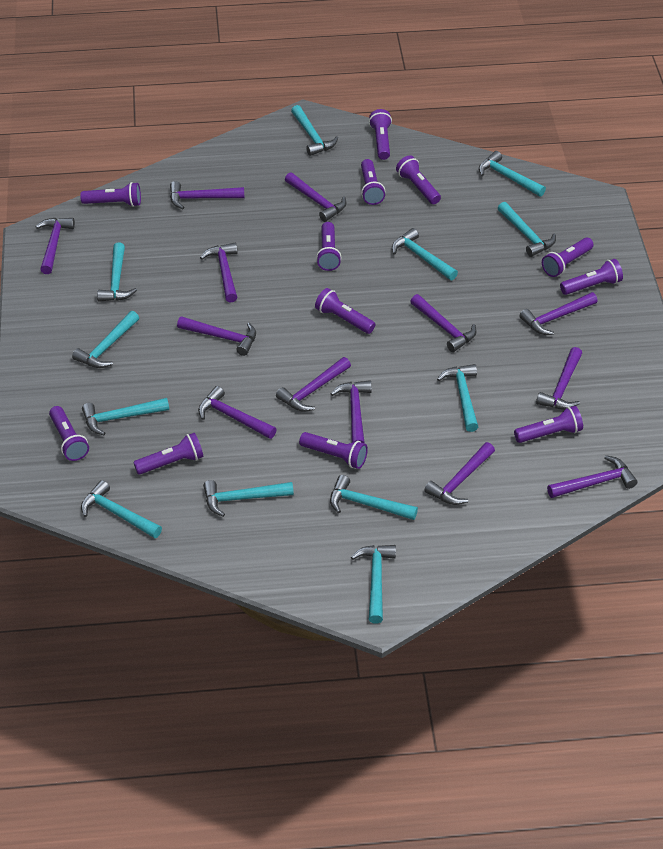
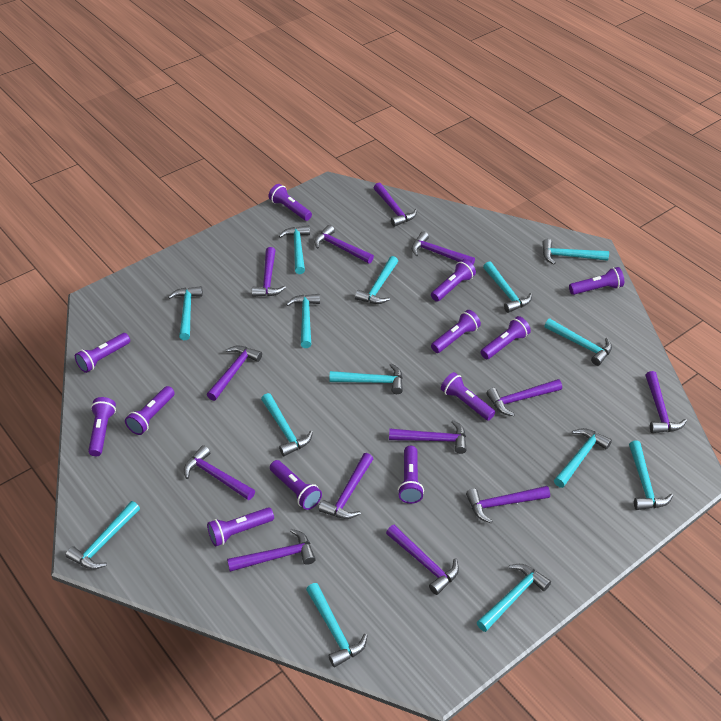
turquoise hammer: 12 -> 14

